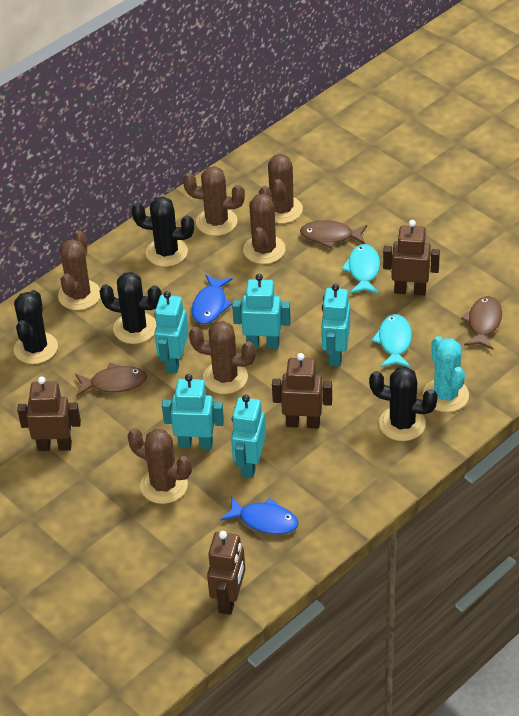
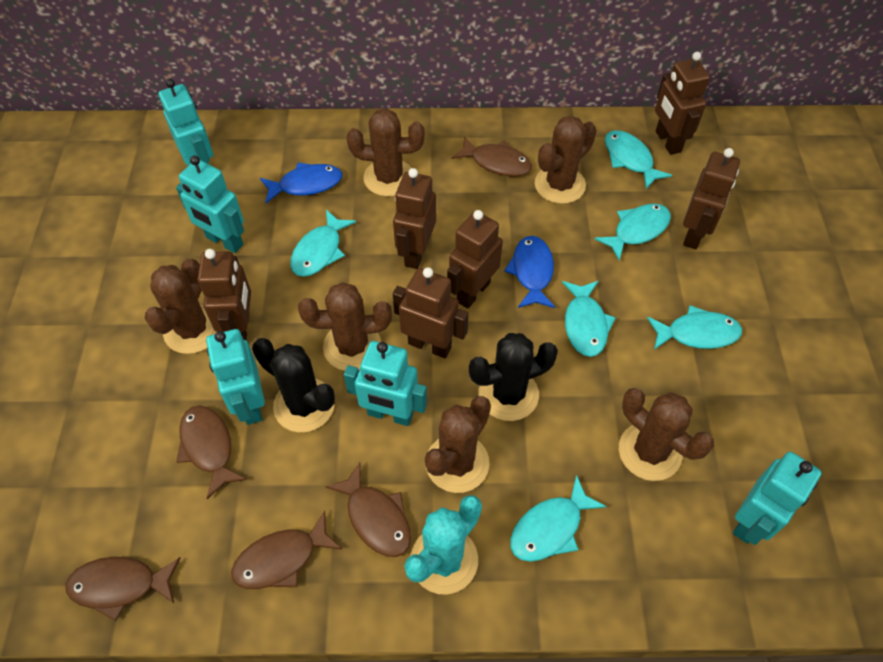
black cactus: 4 -> 2
brown fish: 3 -> 5
brown robot: 4 -> 6
turquoise fish: 2 -> 6

